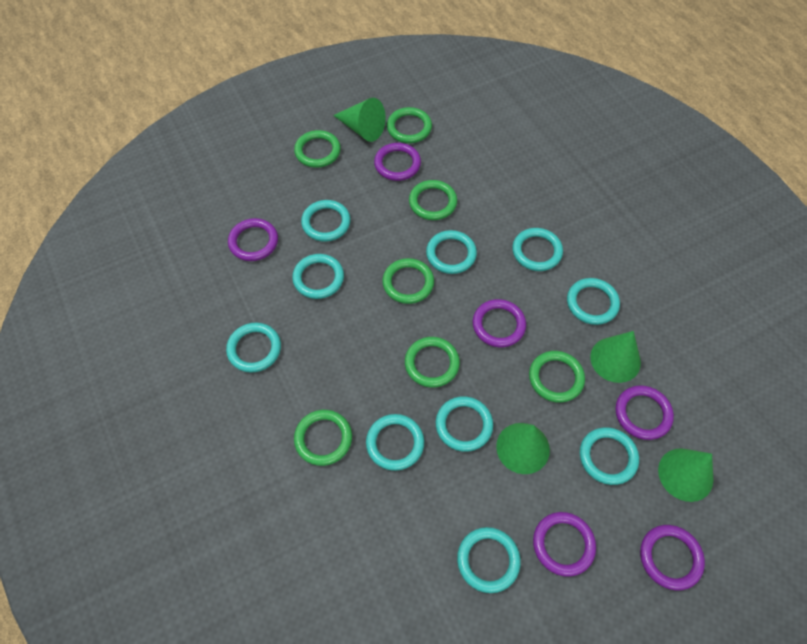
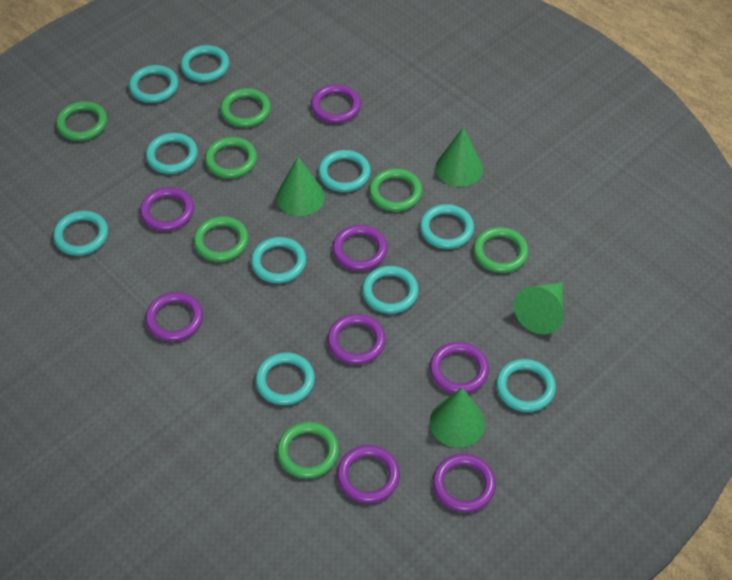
purple ring: 6 -> 8

